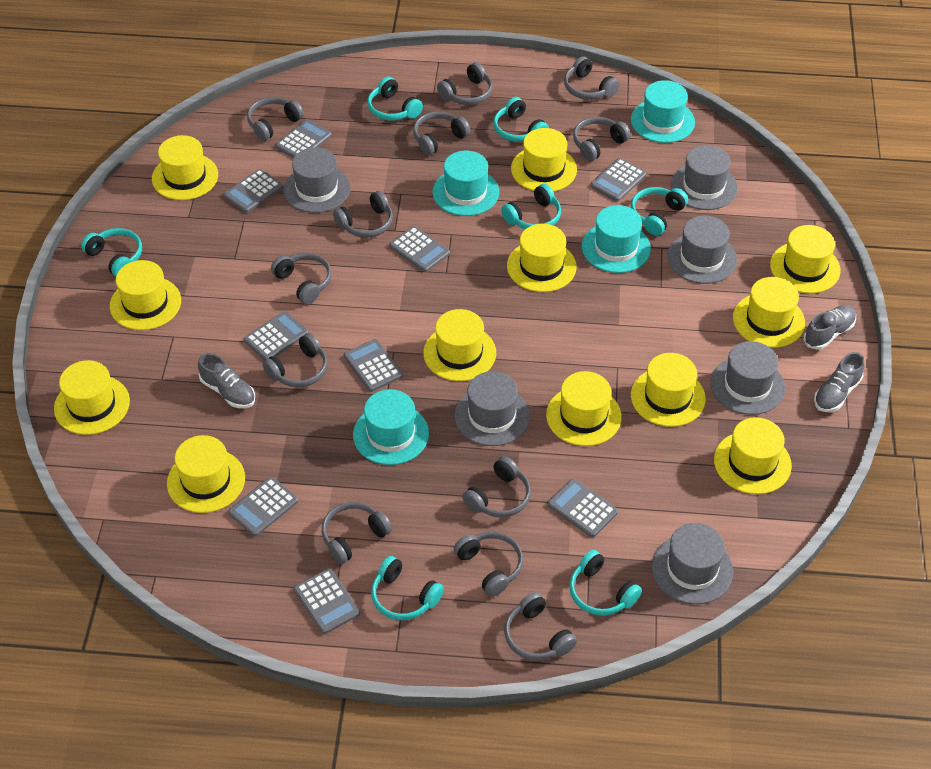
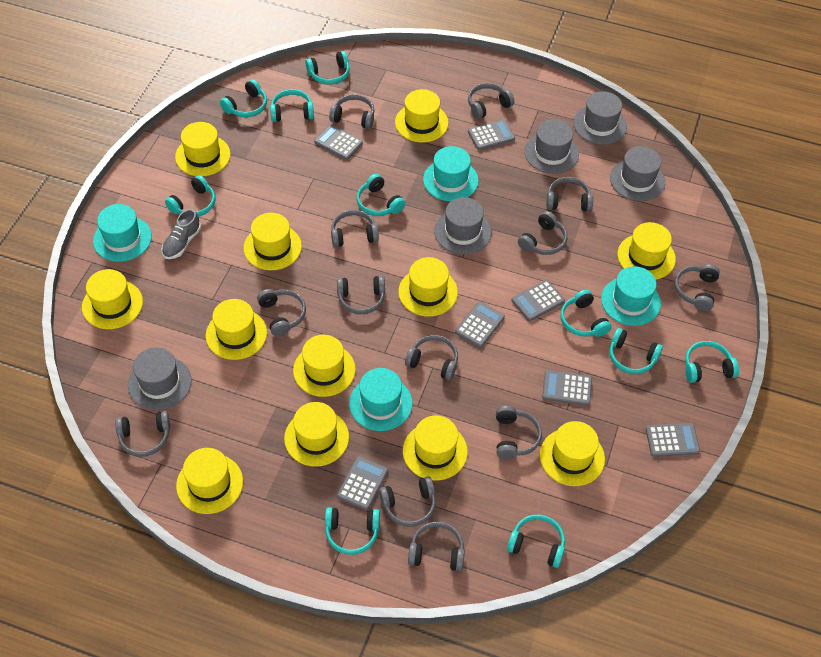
grey calculator: 9 -> 7
grey hat: 6 -> 5
grey headphones: 12 -> 13
grey shoe: 3 -> 1
turquoise headphones: 7 -> 10

